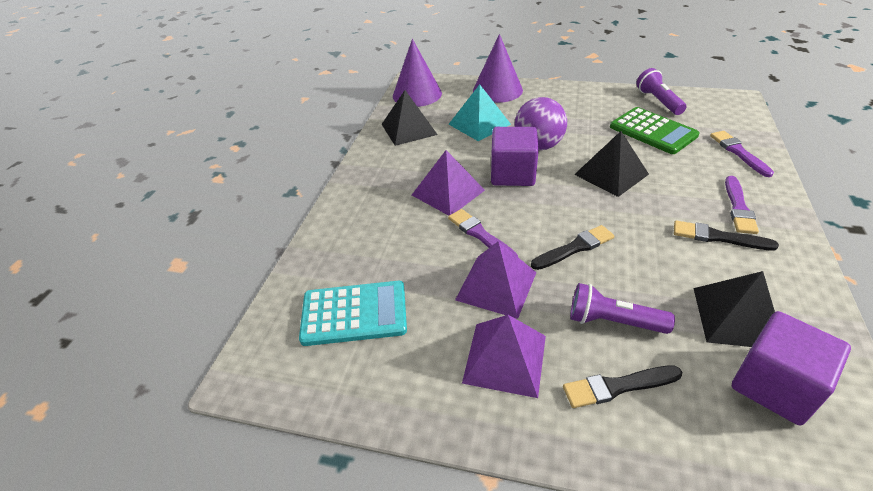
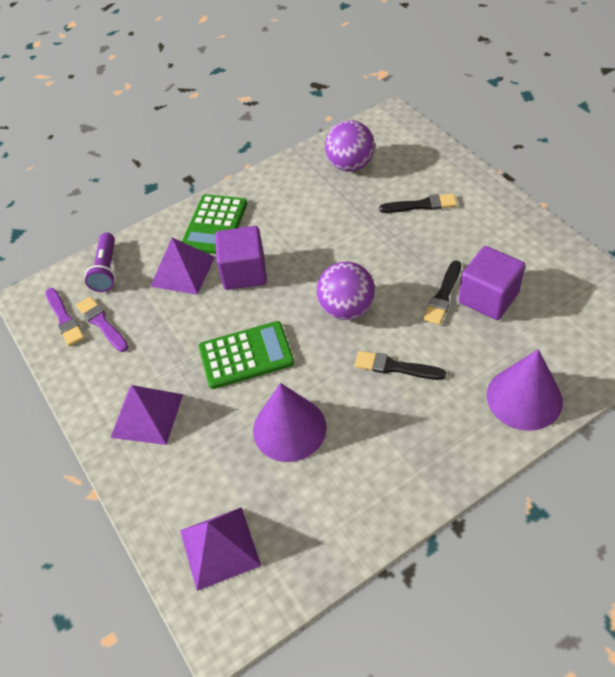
black pyramid: 3 -> 0
green calculator: 1 -> 2
purple ball: 1 -> 2
purple brush: 3 -> 2
purple flashlight: 2 -> 1
turquoise calculator: 1 -> 0
turquoise pyramid: 1 -> 0

